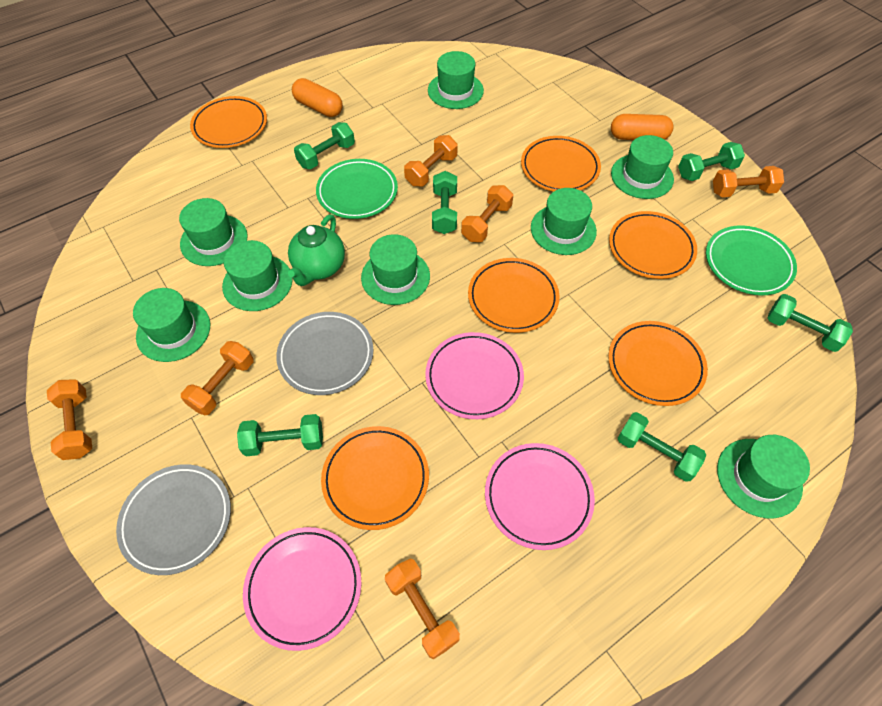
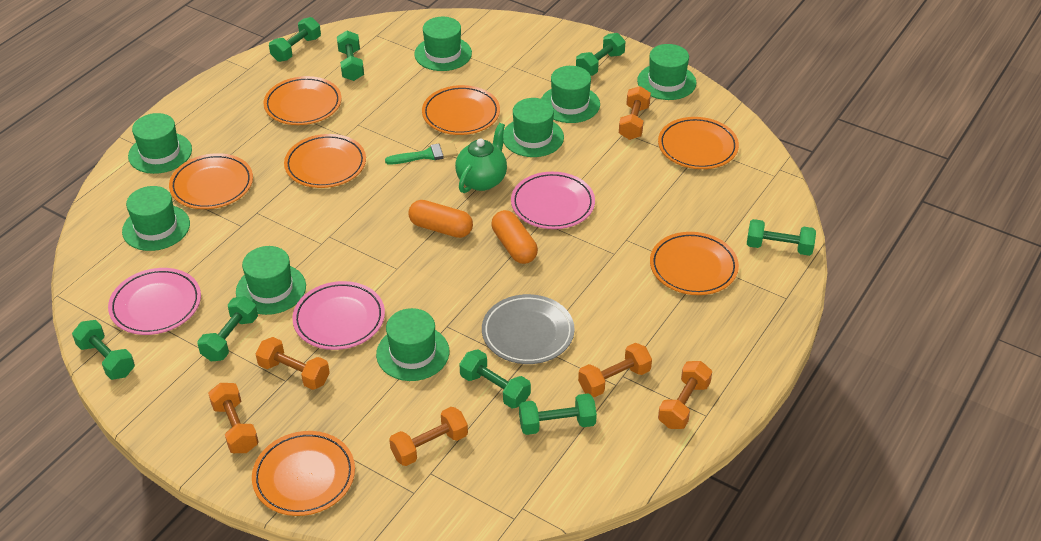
green brush: 0 -> 1
green dumbbell: 6 -> 8
green plate: 2 -> 0
grey plate: 2 -> 1
orange plate: 6 -> 7

